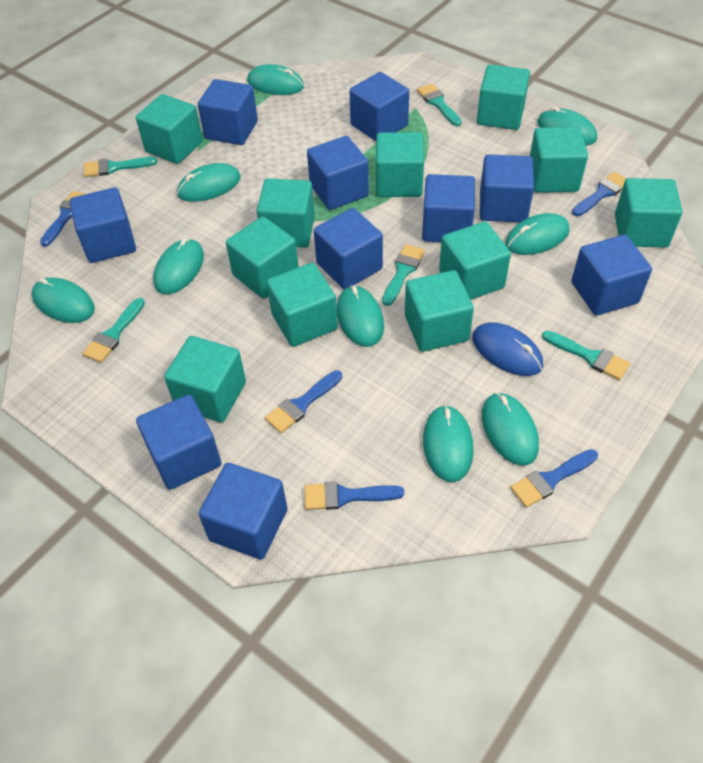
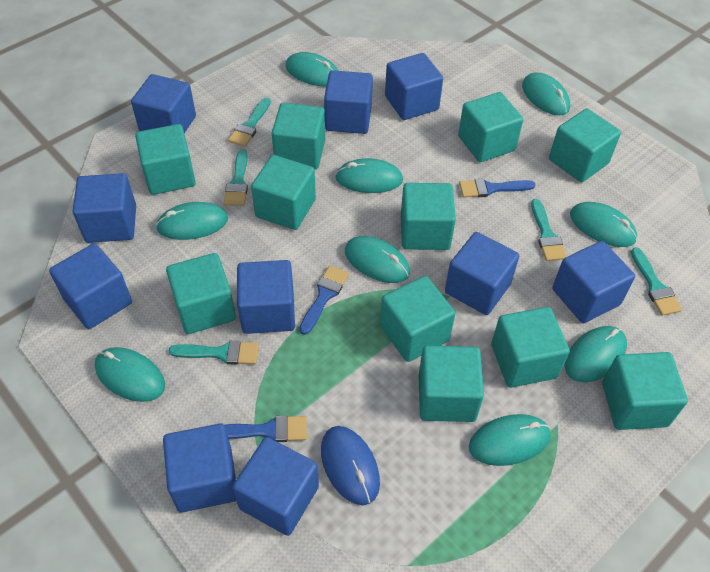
blue brush: 5 -> 3

